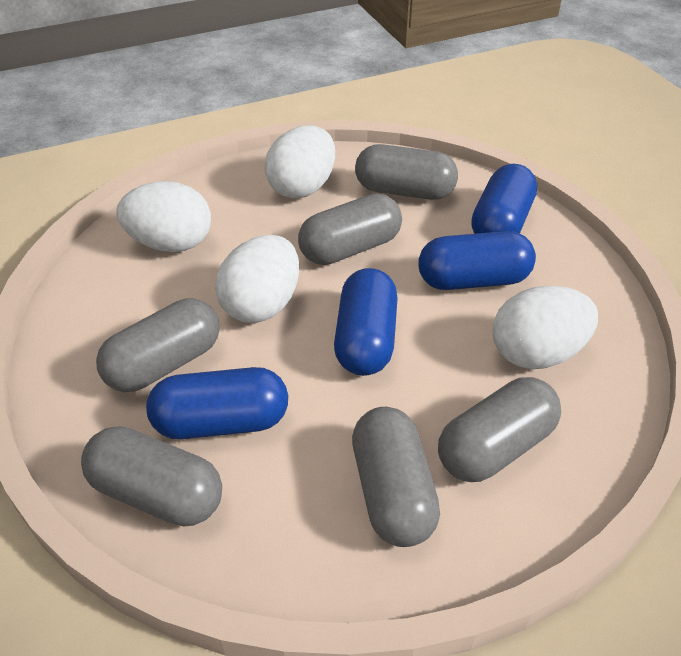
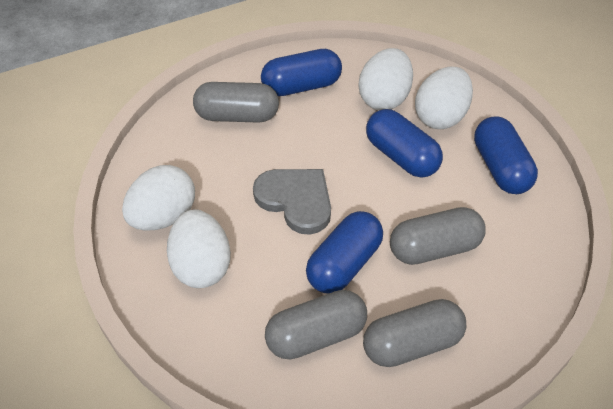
grey capsule: 6 -> 4
grey heart: 0 -> 1

